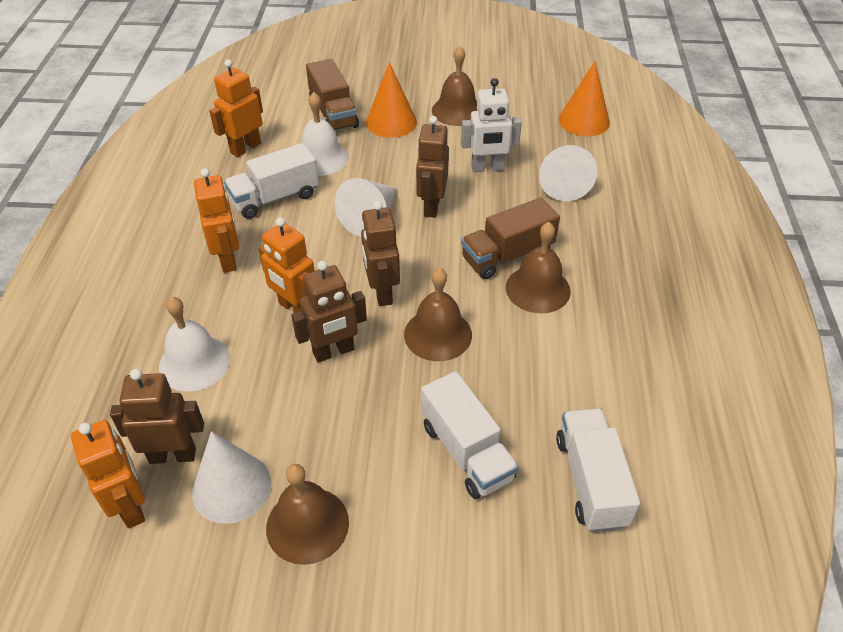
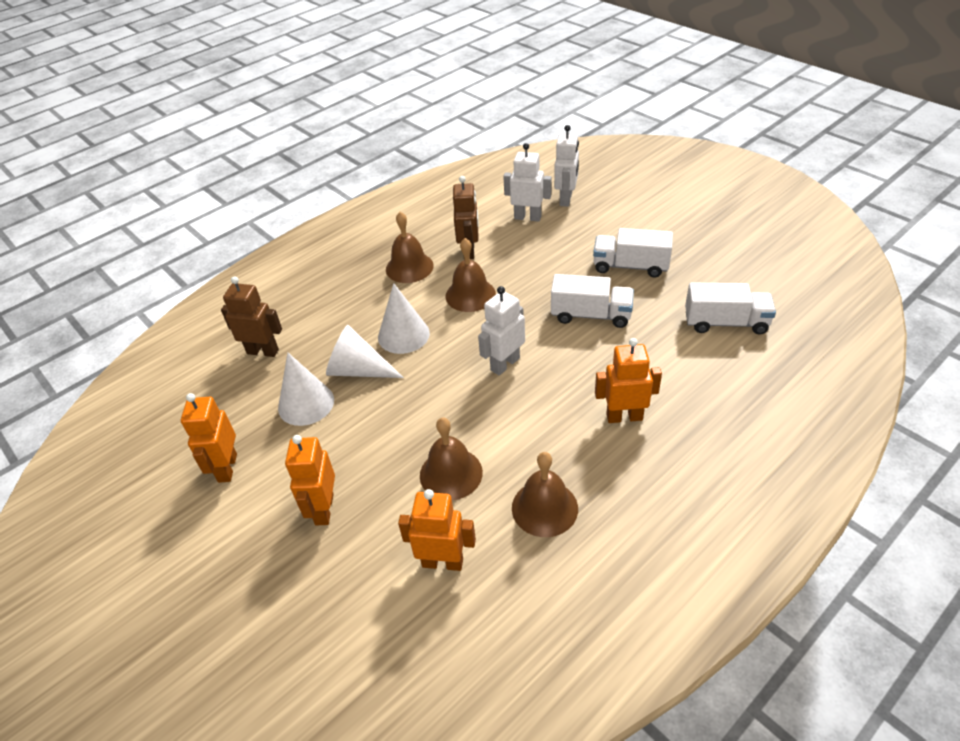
brown robot: 4 -> 2
brown truck: 2 -> 0
orange cone: 2 -> 0
white bell: 2 -> 0
white robot: 1 -> 3

